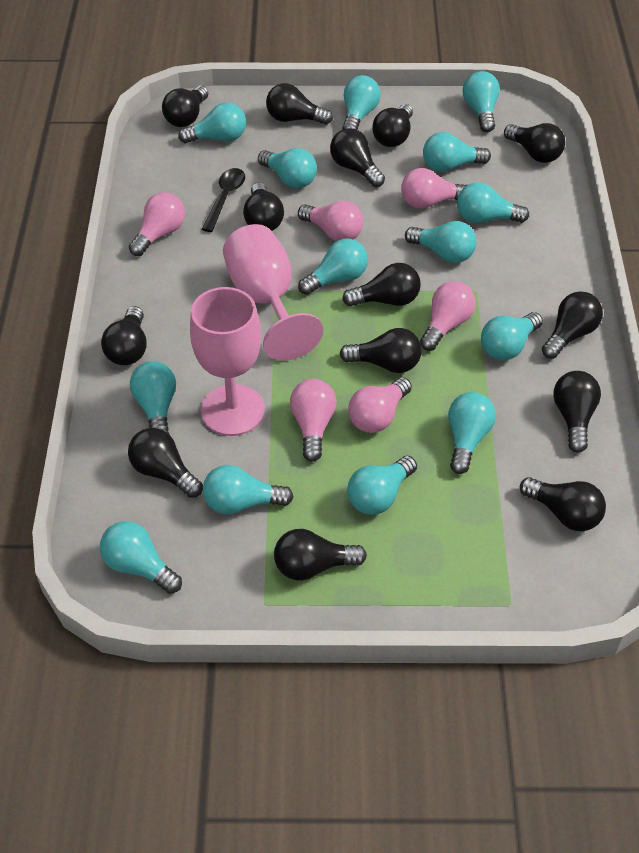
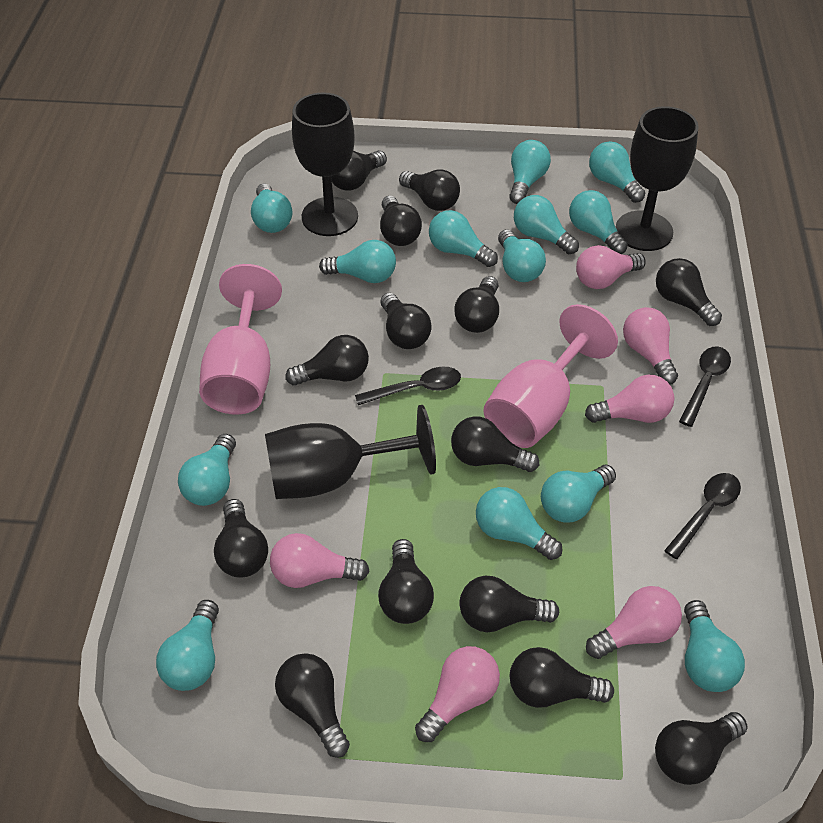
black goblet: 0 -> 3
black spoon: 1 -> 3
turquoise light bulb: 14 -> 13

